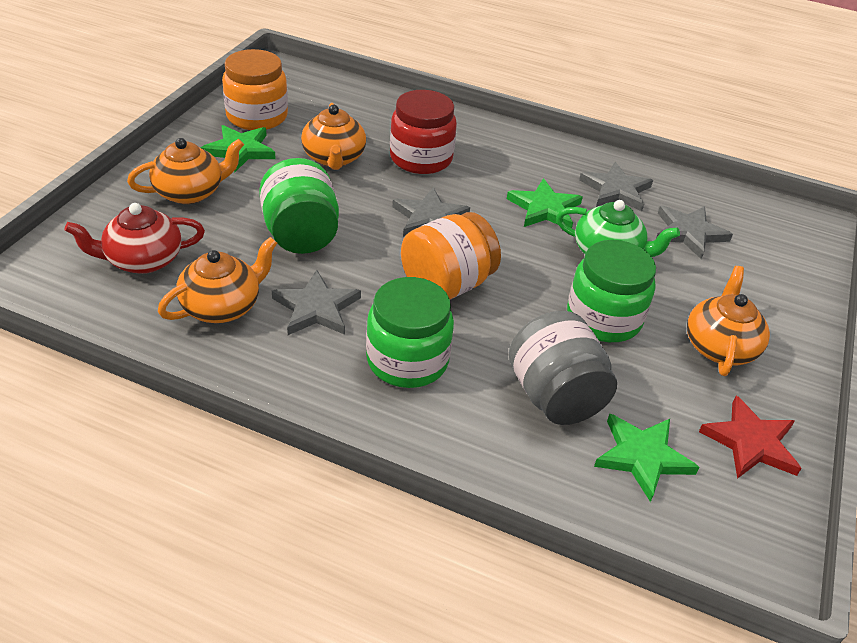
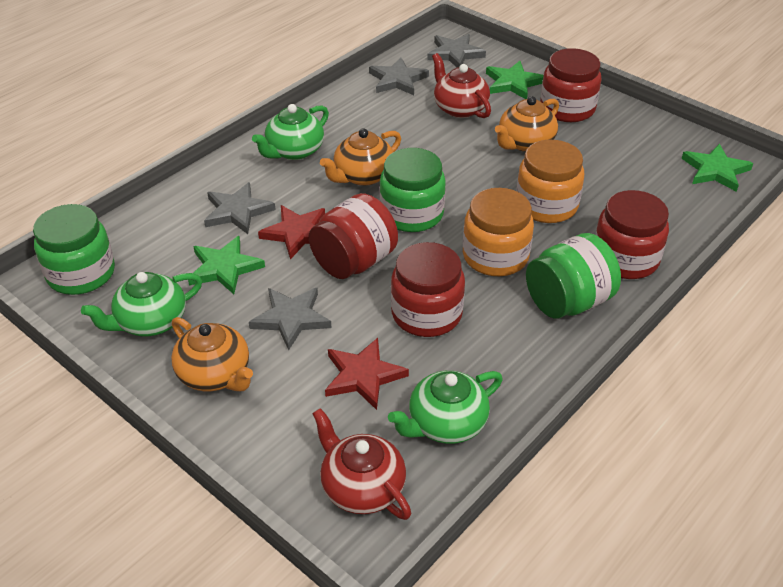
green teapot: 1 -> 3
grey jar: 1 -> 0
orange teapot: 4 -> 3
red jar: 1 -> 4
red star: 1 -> 2
red teapot: 1 -> 2

